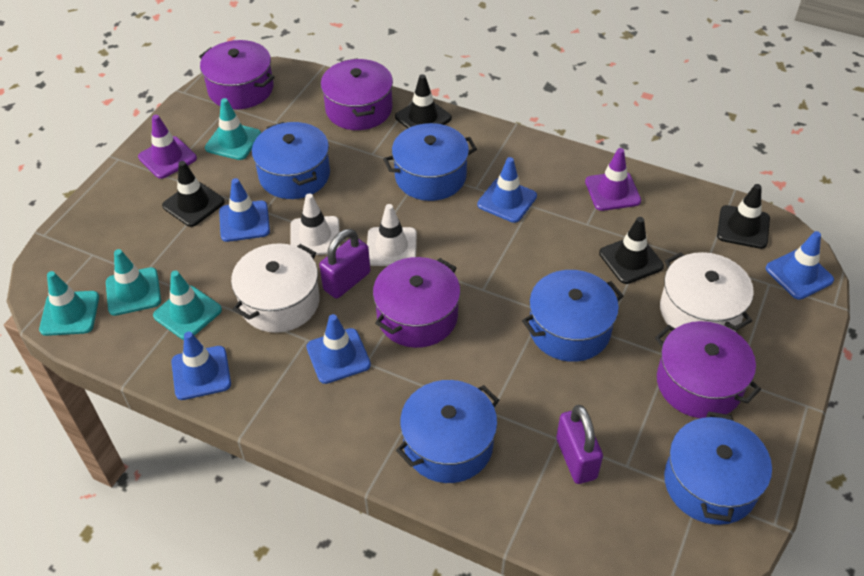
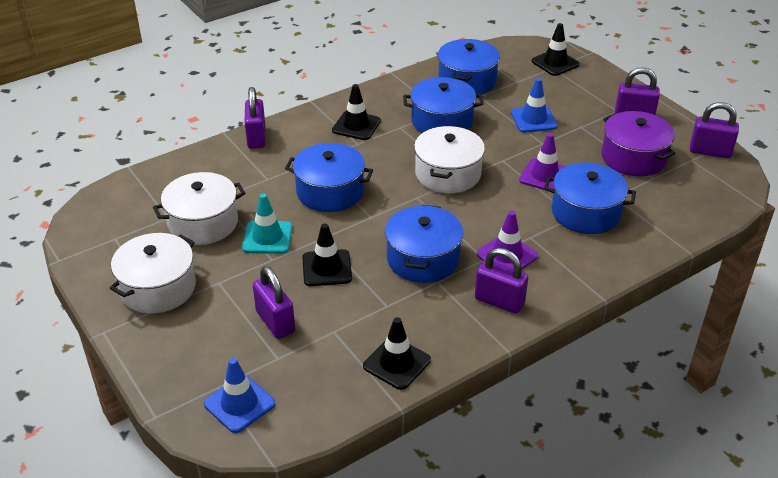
blue traffic cone: 5 -> 2
purple padlock: 2 -> 5
purple pot: 4 -> 1
turquoise traffic cone: 4 -> 1
white pot: 2 -> 3
white traffic cone: 2 -> 0

